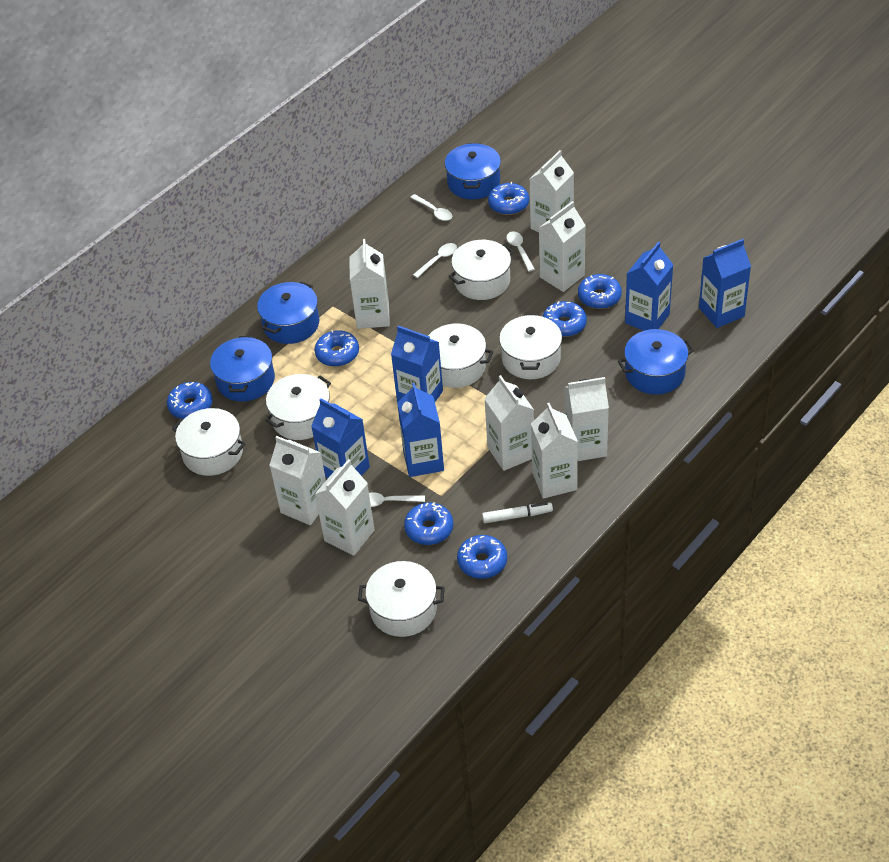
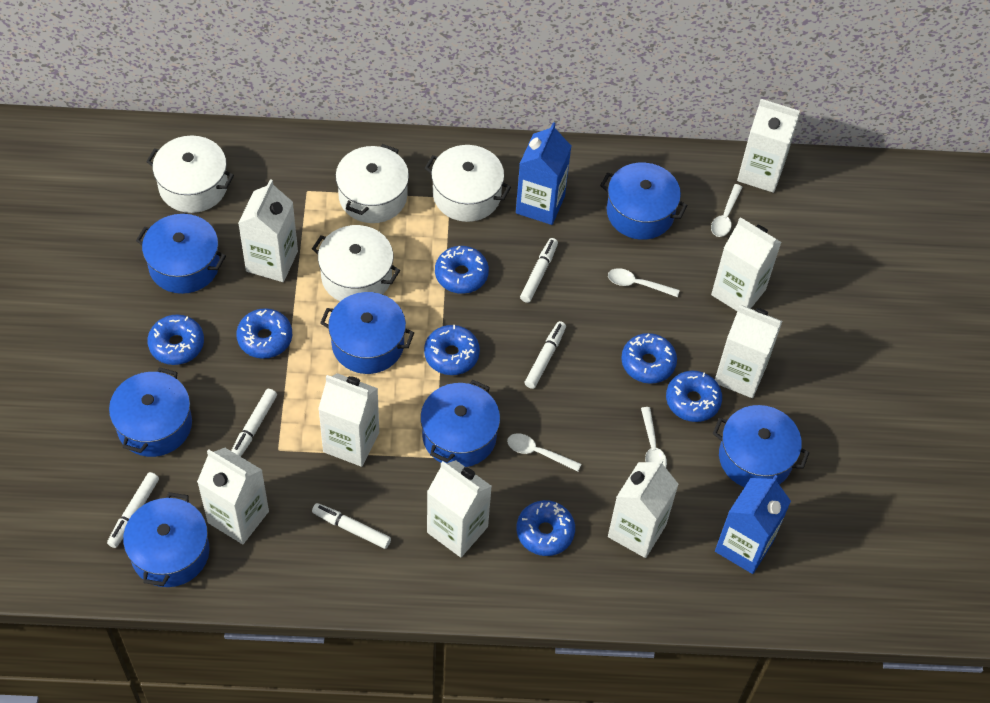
blue carton: 5 -> 2
blue pot: 4 -> 7
white marker: 1 -> 5
white pot: 6 -> 4

